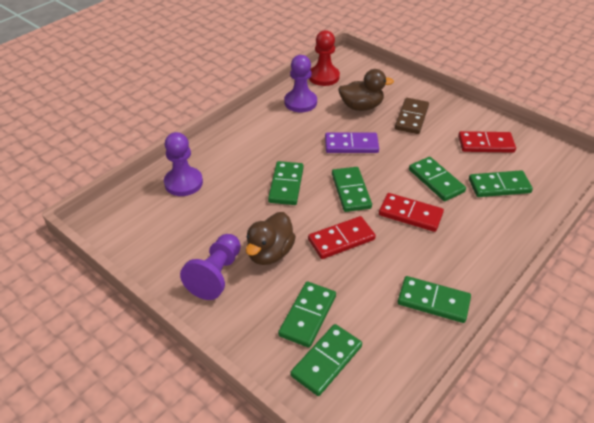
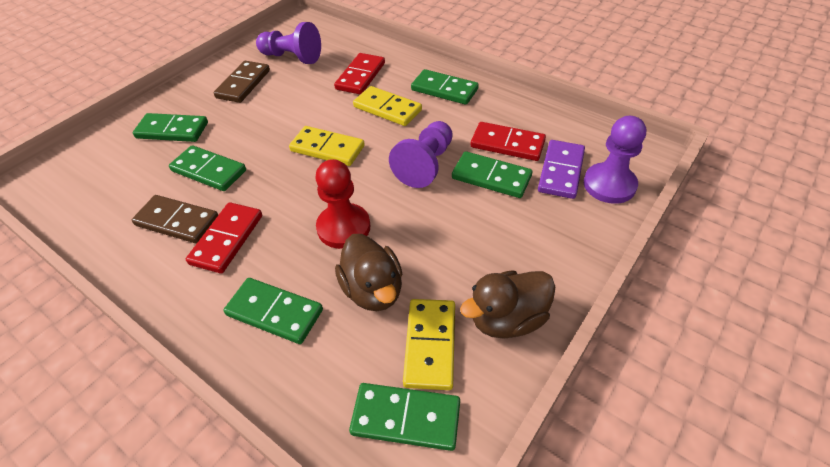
brown domino: 1 -> 2
green domino: 7 -> 6
yellow domino: 0 -> 3

